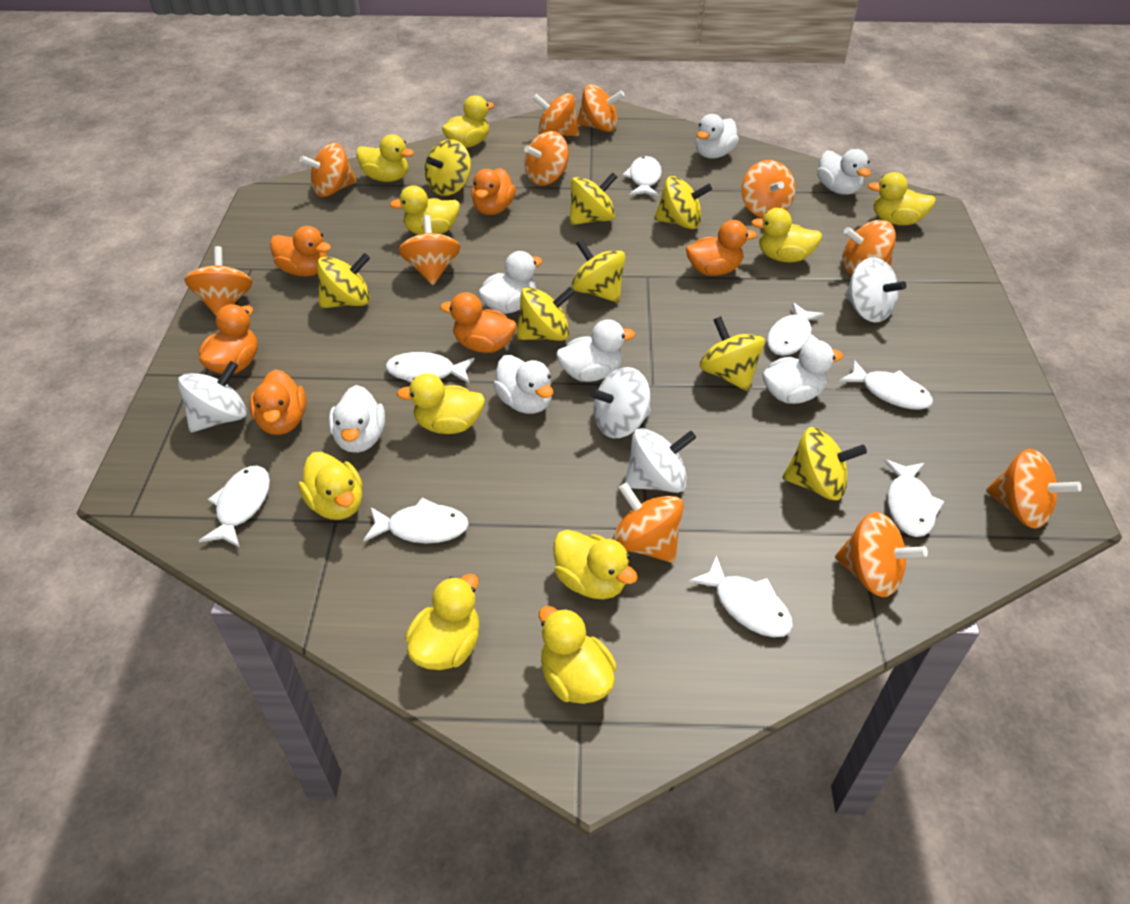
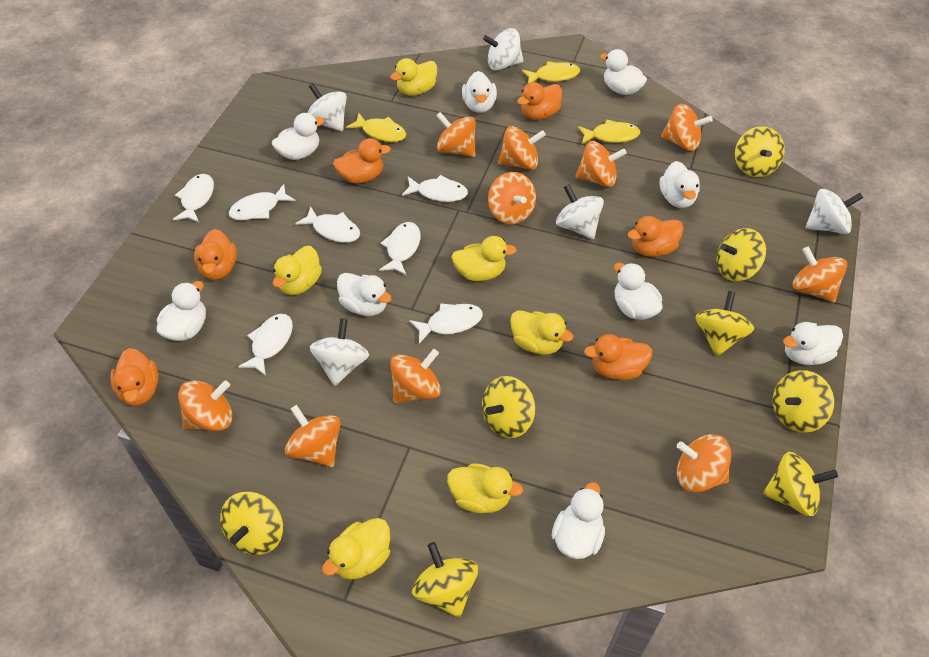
orange spinning top: 11 -> 10
white duck: 7 -> 9
white fish: 8 -> 7
white spinning top: 4 -> 5
yellow duck: 10 -> 6
yellow fish: 0 -> 3

